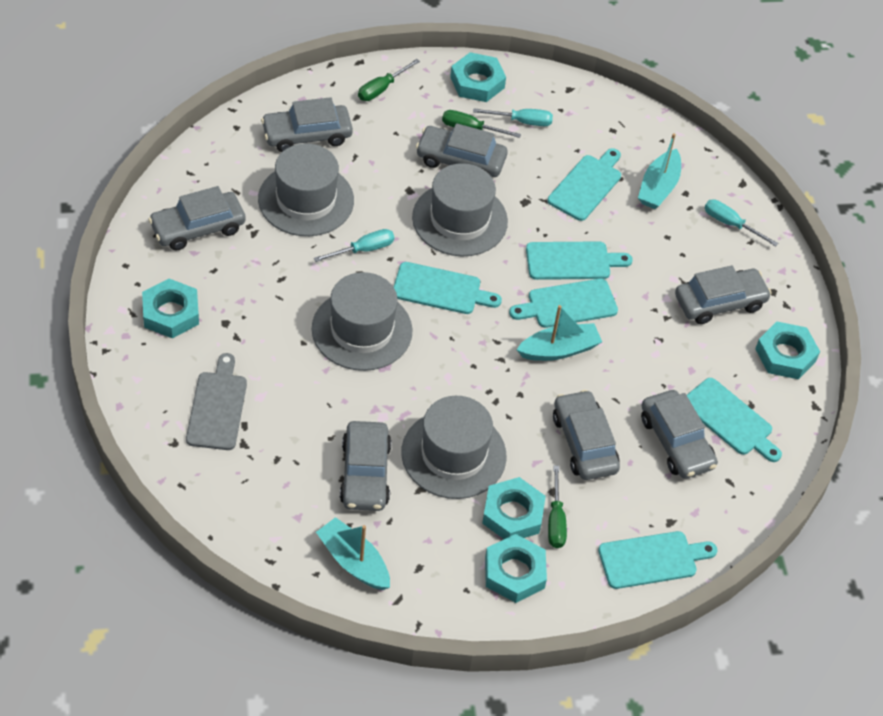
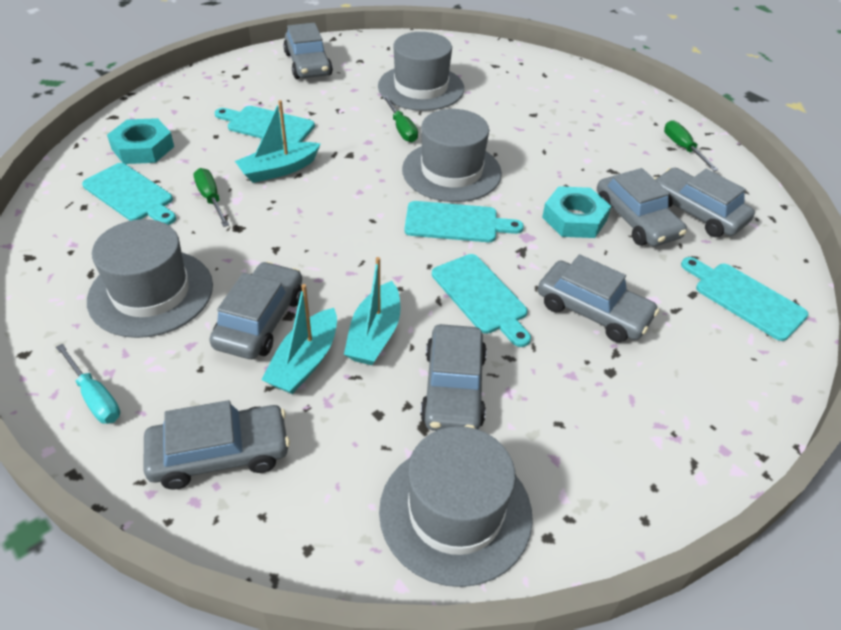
grey cutting board: 1 -> 0
turquoise cutting board: 6 -> 5
turquoise nut: 5 -> 2
turquoise screwdriver: 3 -> 1

